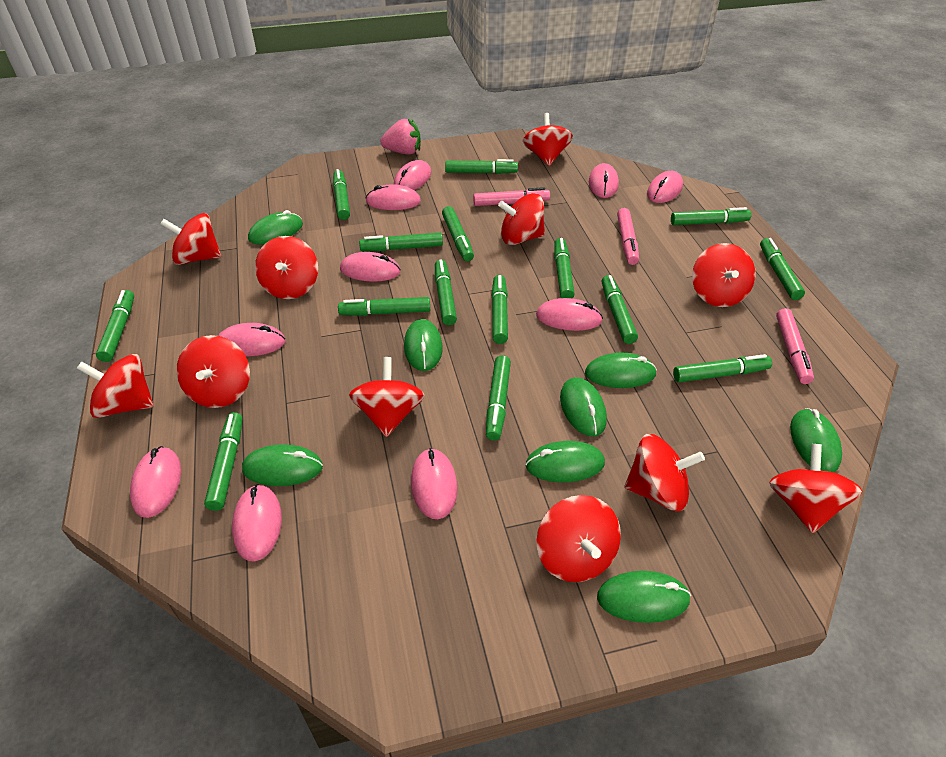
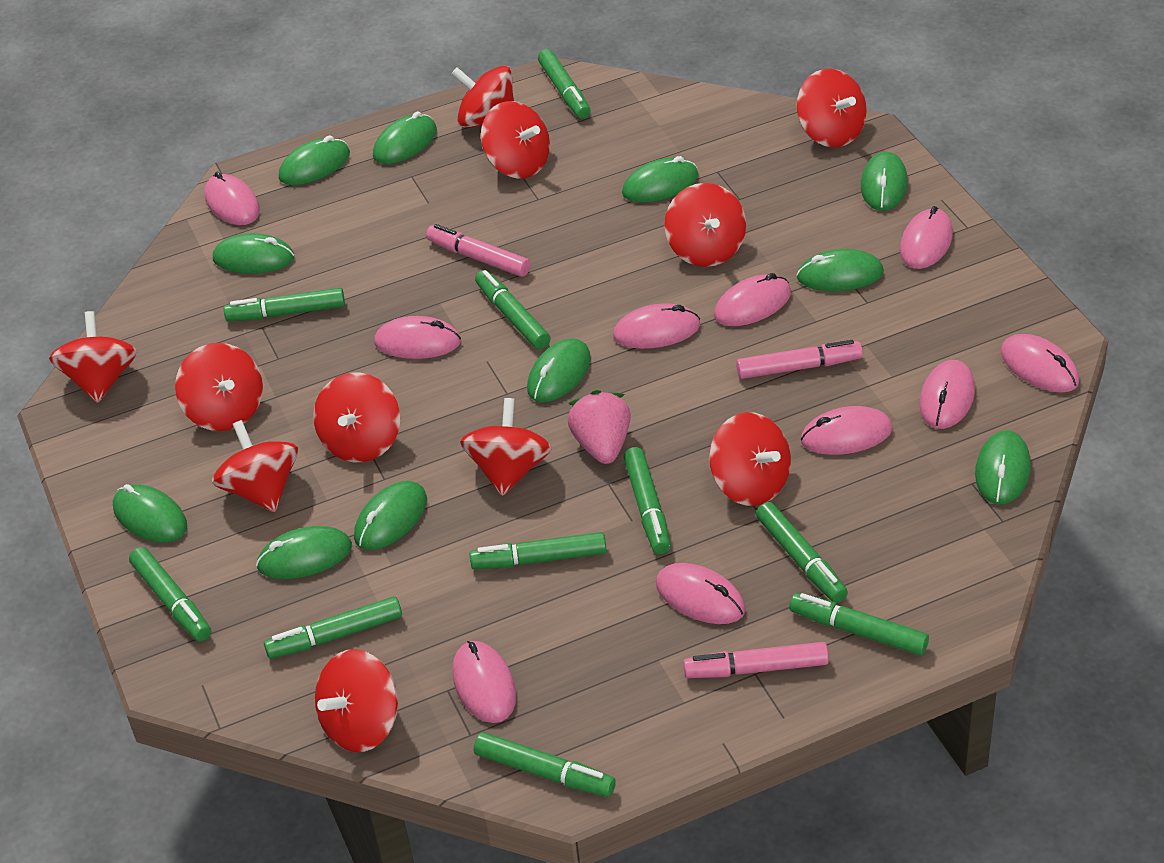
green marker: 15 -> 10
green mouse: 8 -> 11

